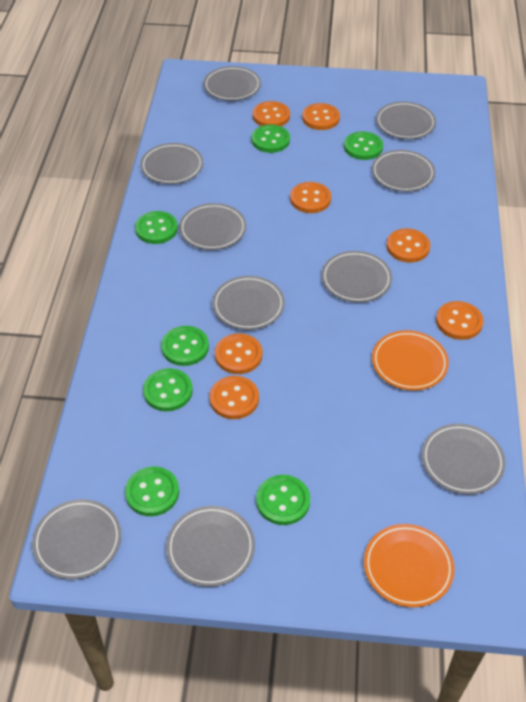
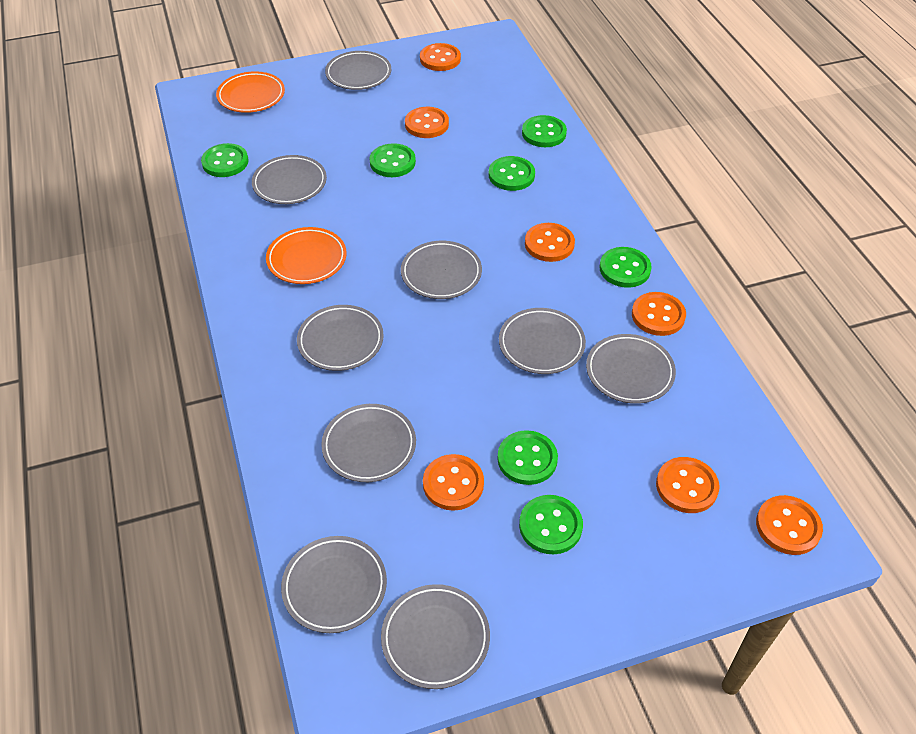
grey plate: 10 -> 9

